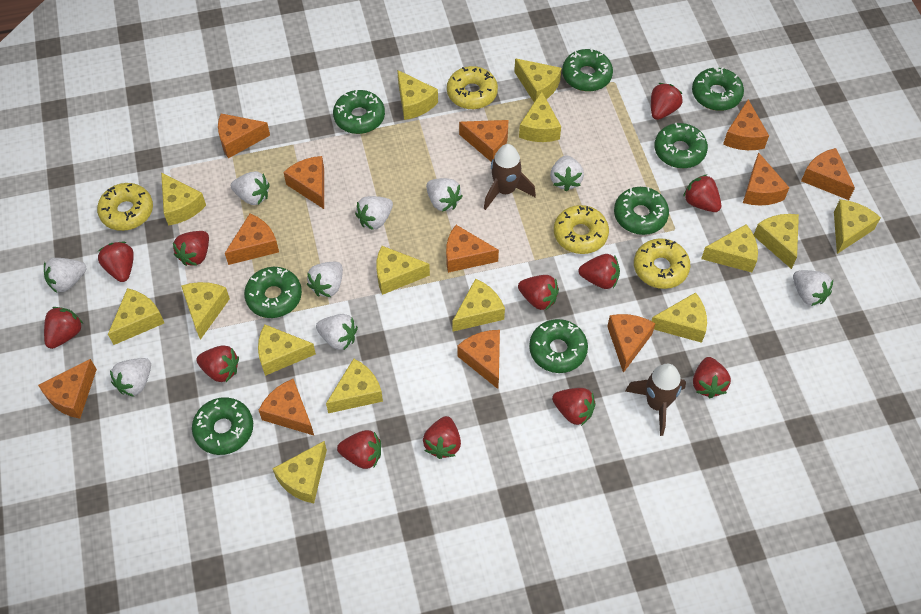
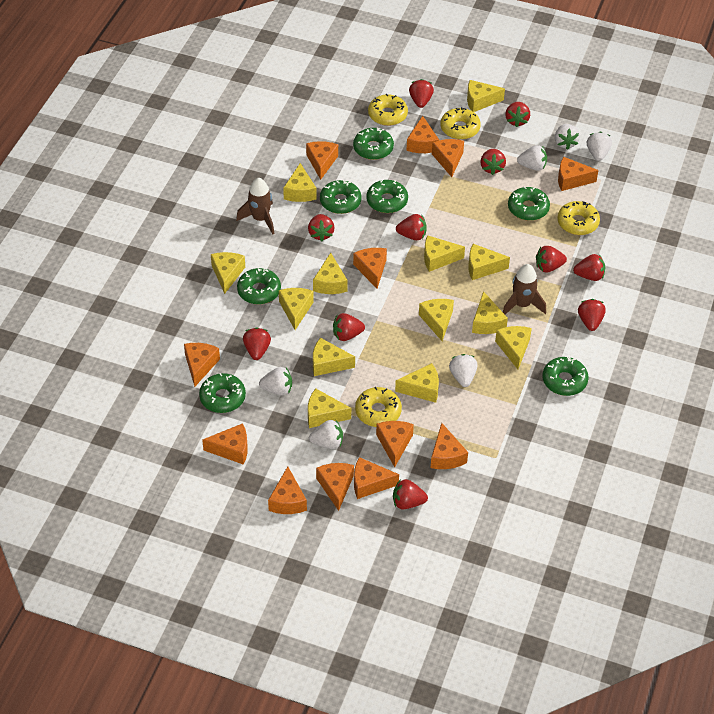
green donut: 8 -> 7
red strawberry: 12 -> 11
white strawberry: 9 -> 6
yellow cheese: 15 -> 13

